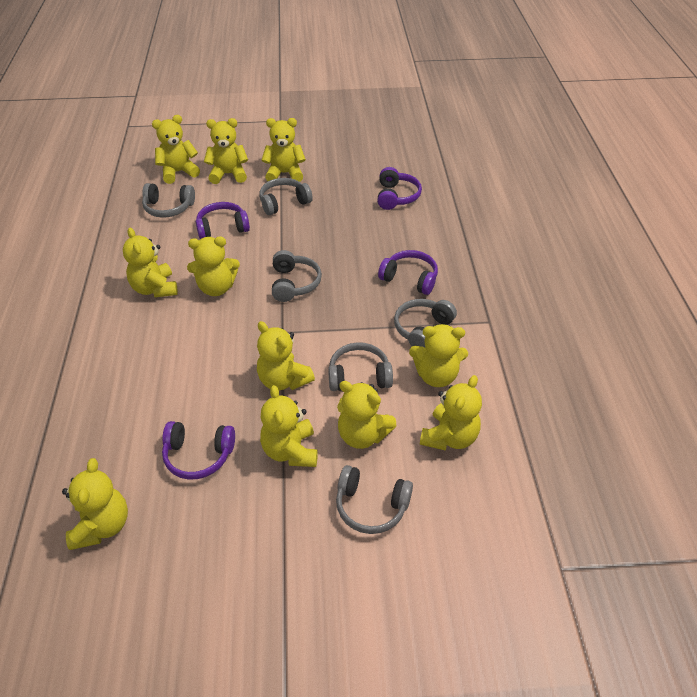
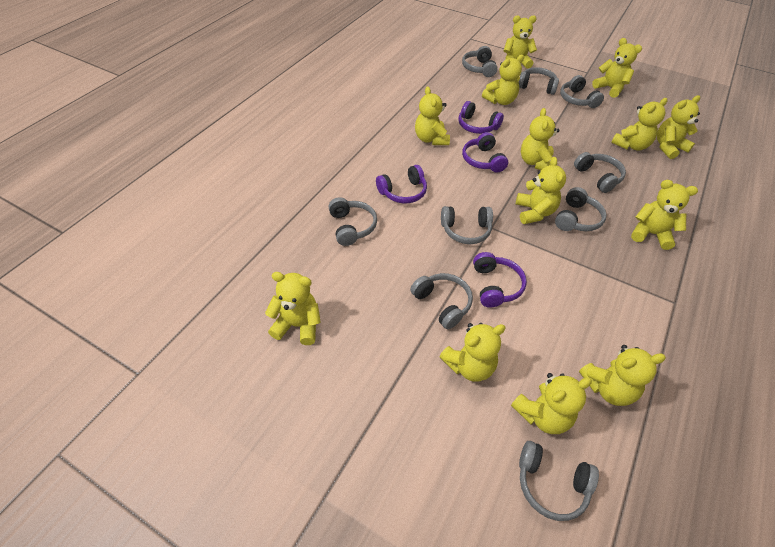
grey headphones: 6 -> 9
yellow teddy bear: 11 -> 13

